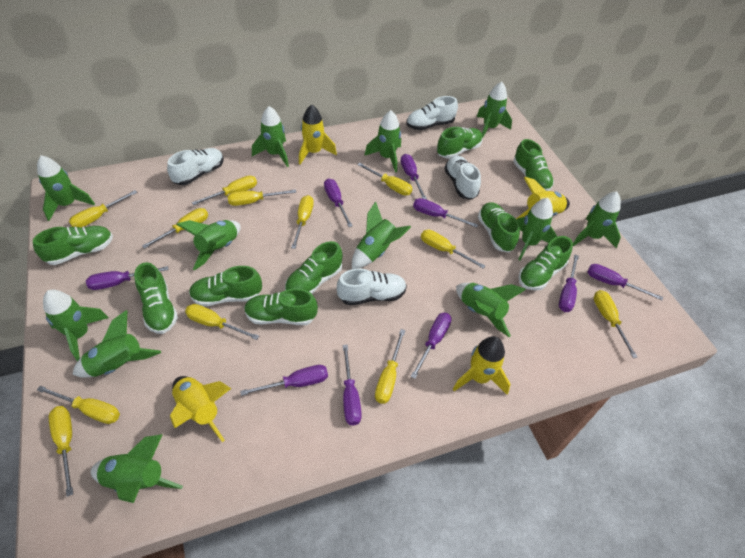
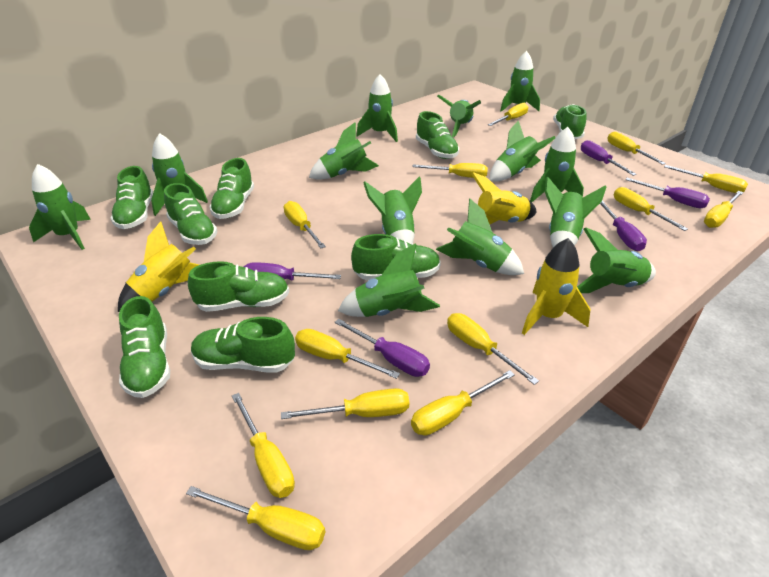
green rocket: 12 -> 13
purple screwdriver: 9 -> 5
white shoe: 4 -> 0
yellow rocket: 4 -> 3
yellow screwdriver: 12 -> 13

